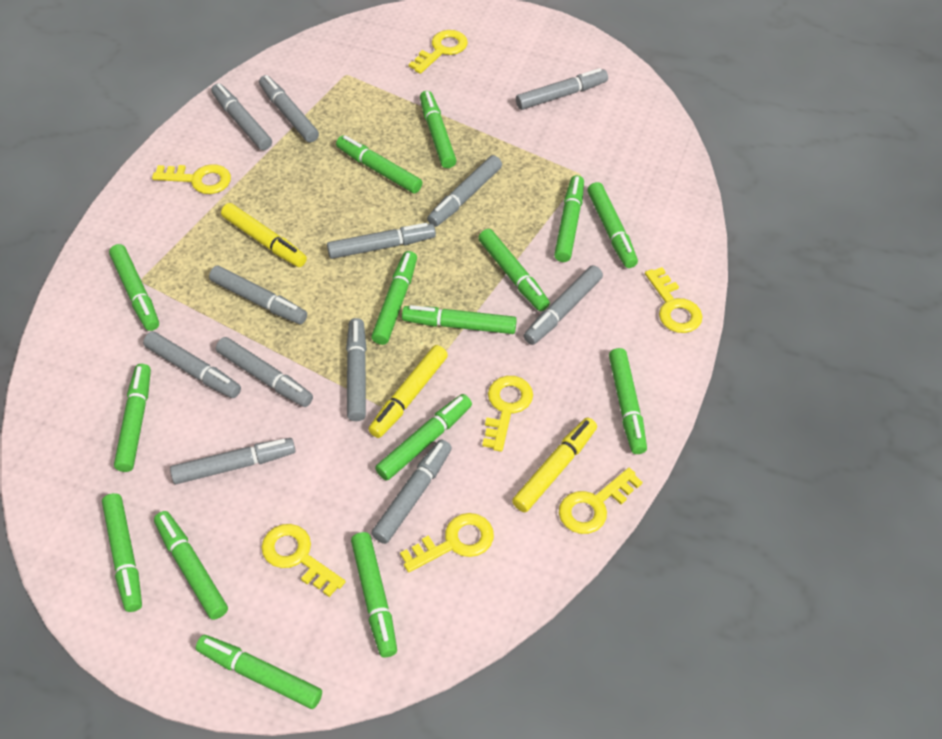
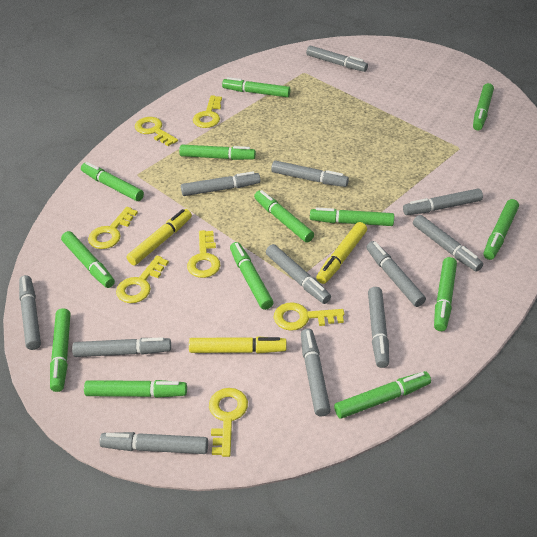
green marker: 15 -> 13

